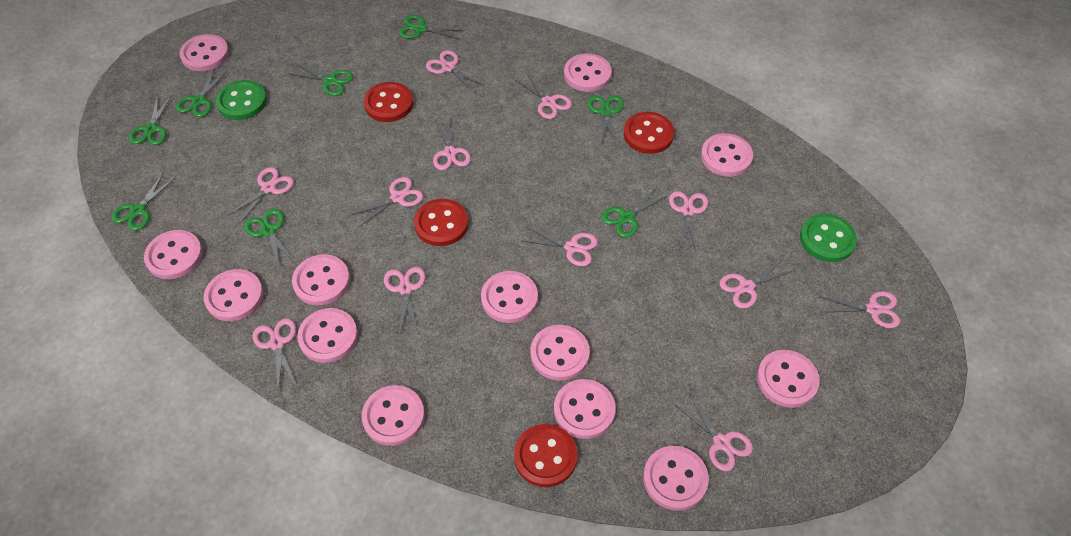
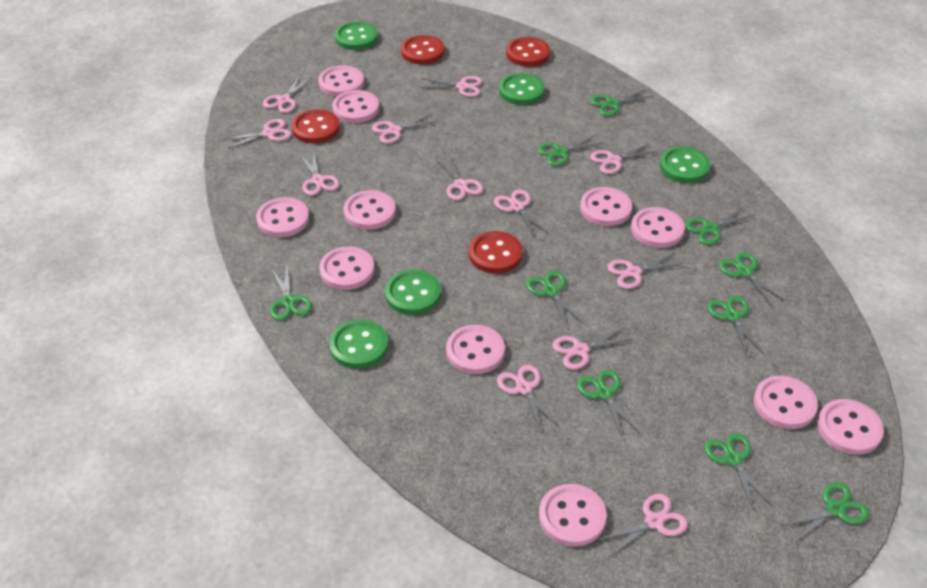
green button: 2 -> 5
green scissors: 8 -> 10
pink button: 13 -> 11

